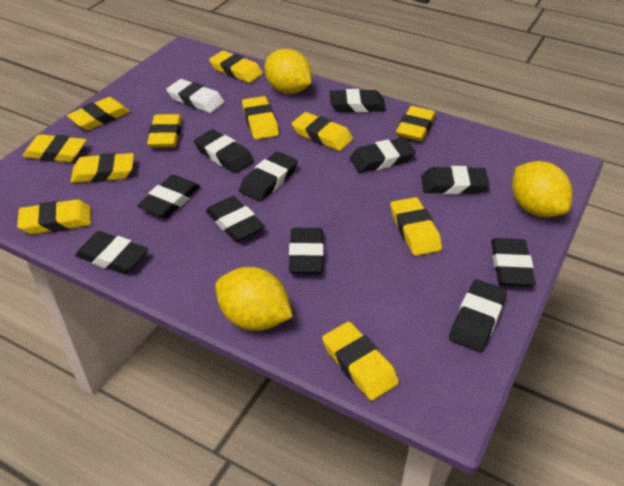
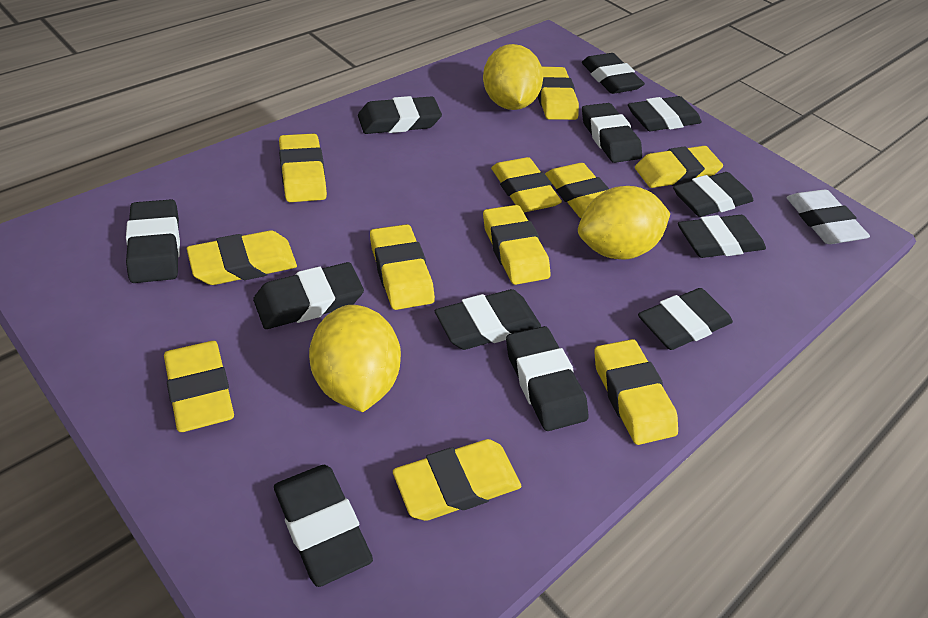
black eraser: 11 -> 12

